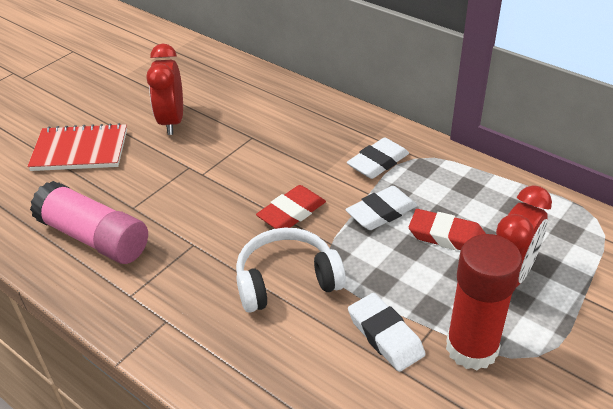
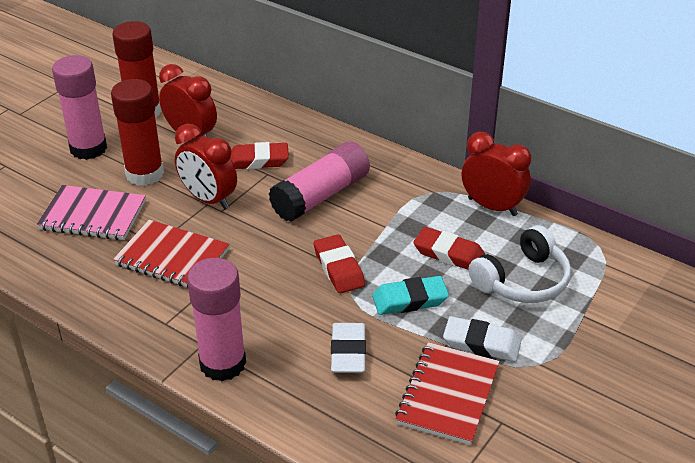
pink glue stick: 1 -> 3
pink notebook: 0 -> 1
red clock: 2 -> 3
red eraser: 2 -> 3
red glue stick: 1 -> 2
red notebook: 1 -> 2
turquoise eraser: 0 -> 1
white eraser: 3 -> 2

